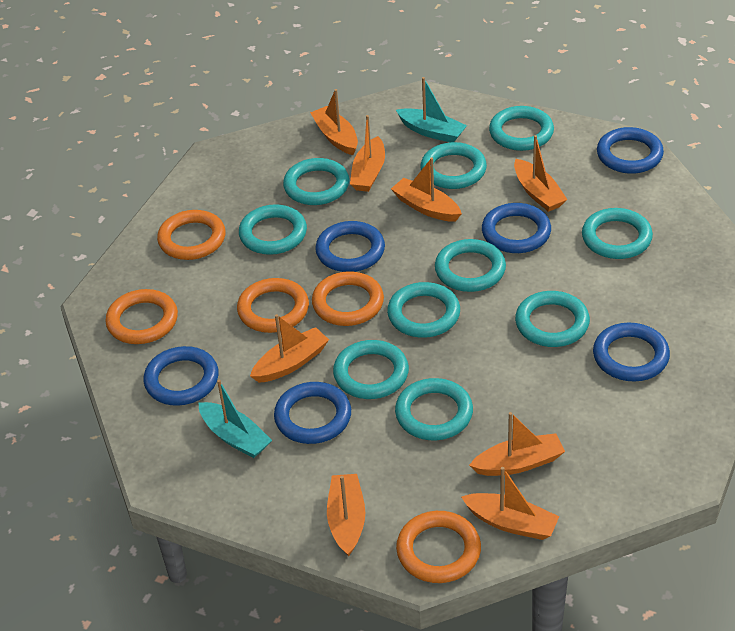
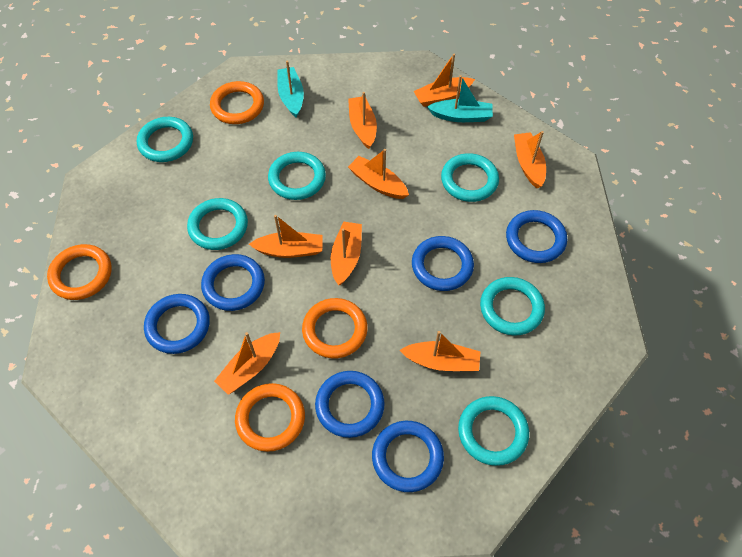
orange ring: 5 -> 4
turquoise ring: 10 -> 6

